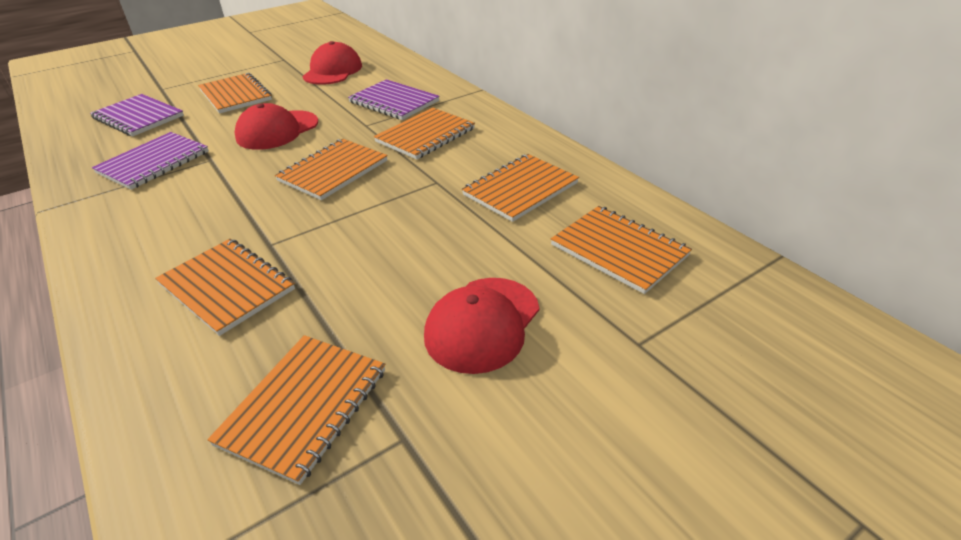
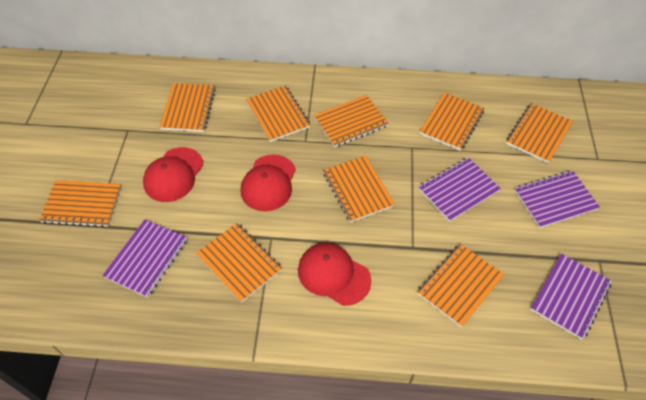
orange notebook: 7 -> 9
purple notebook: 3 -> 4

